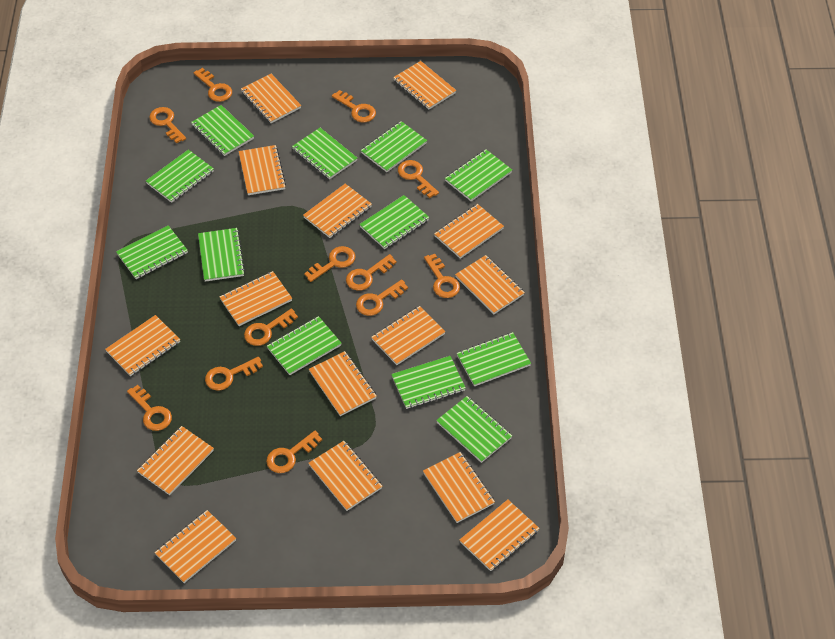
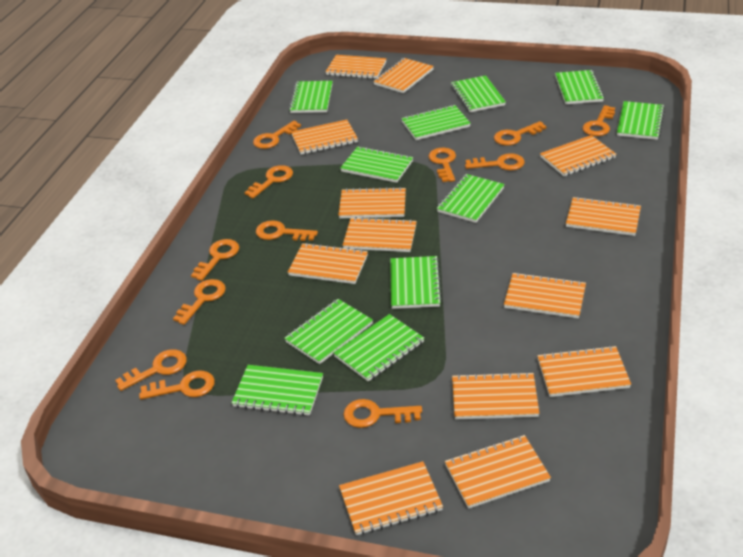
green notebook: 12 -> 11
orange notebook: 15 -> 13

